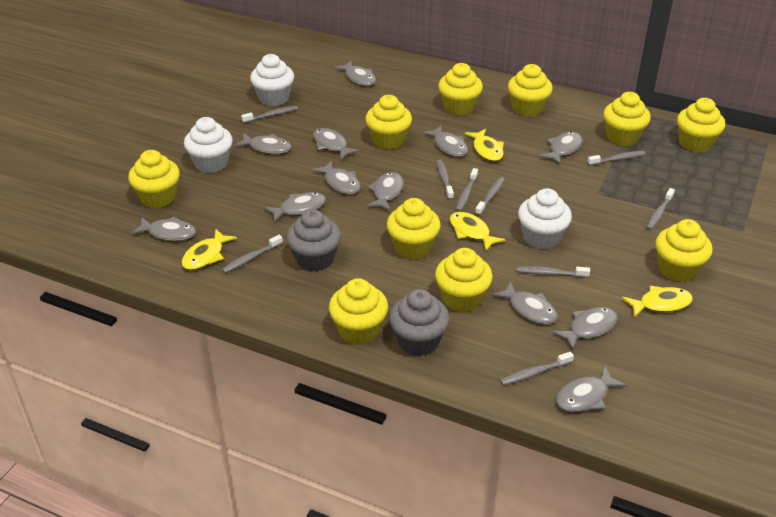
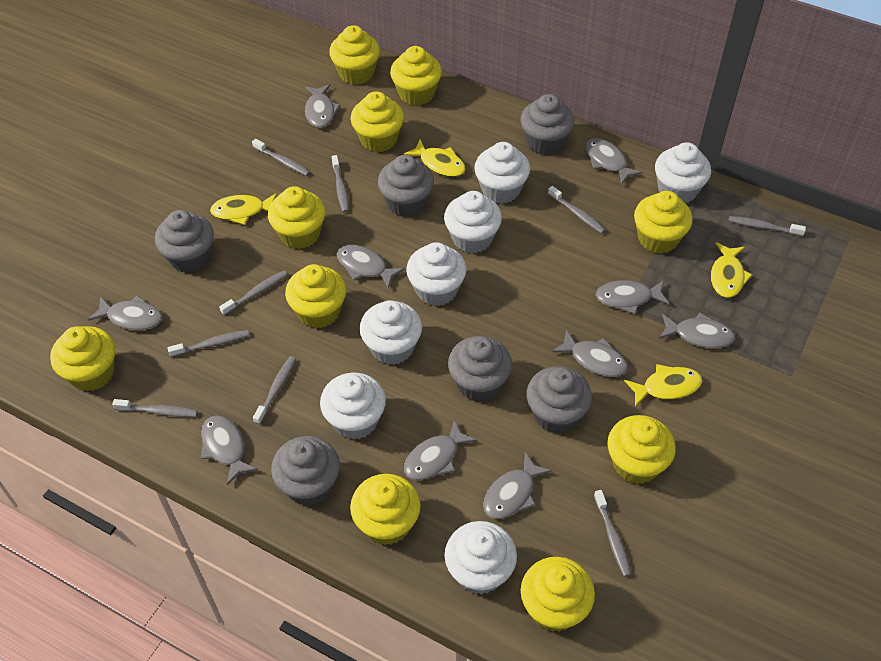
grey cupcake: 2 -> 6
grey fish: 12 -> 10
white cupcake: 3 -> 7

